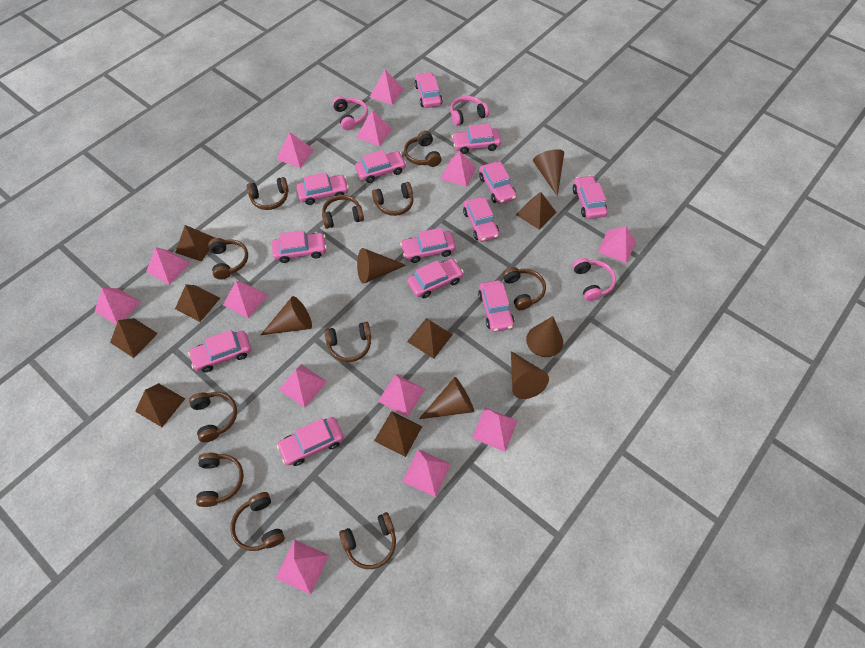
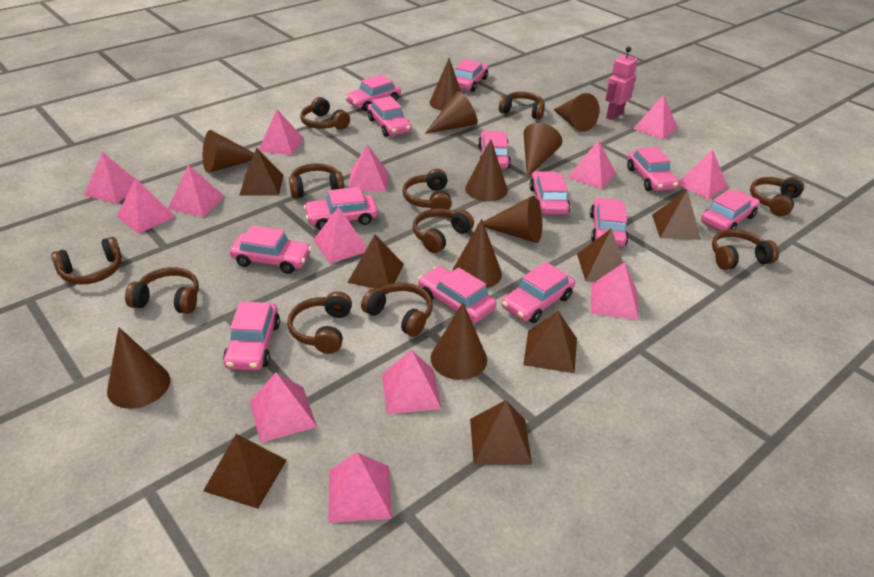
brown cone: 6 -> 10
pink headphones: 3 -> 0
pink robot: 0 -> 1

